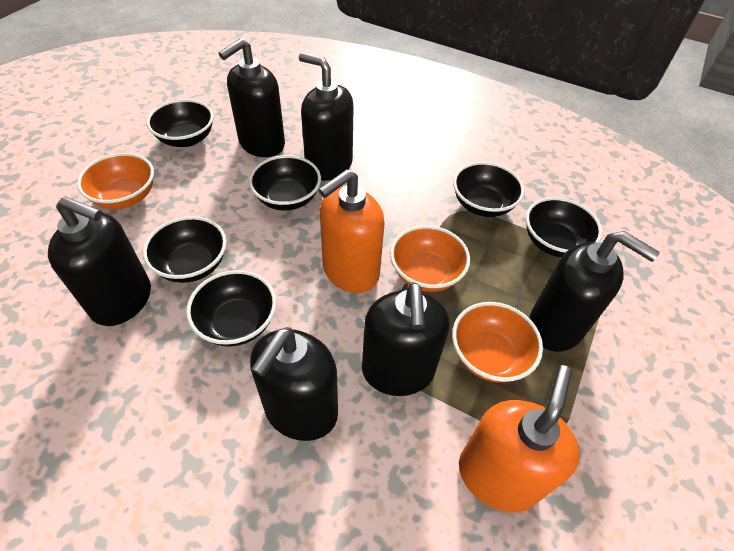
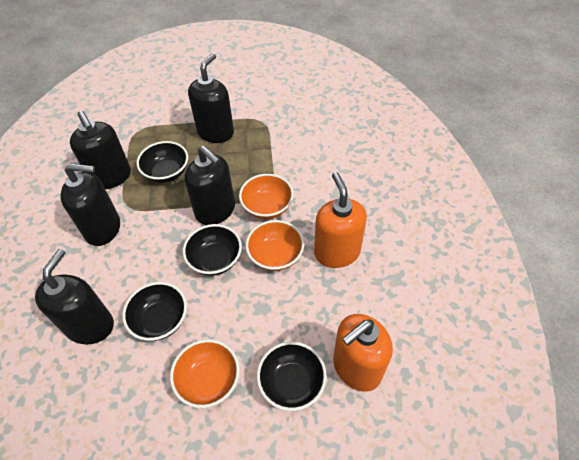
black bowl: 6 -> 4
black soap dispenser: 6 -> 5

